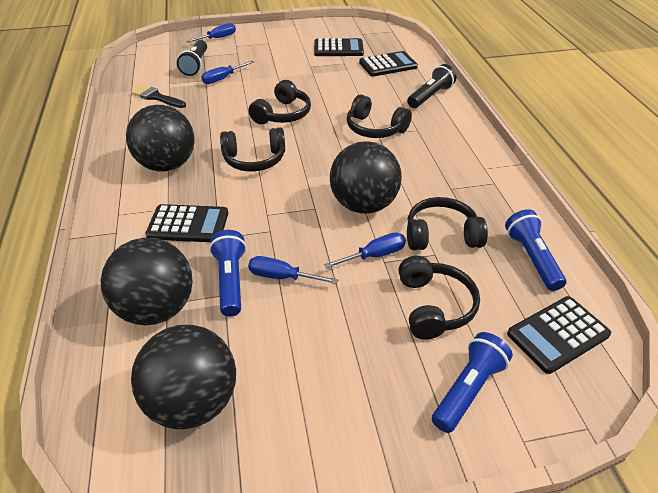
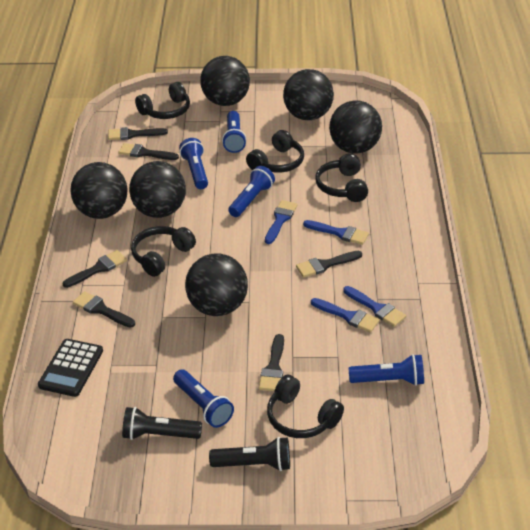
black ball: 4 -> 6
black brush: 1 -> 6
black calculator: 4 -> 1
blue brush: 0 -> 4
blue flashlight: 3 -> 5
blue screwdriver: 4 -> 0

